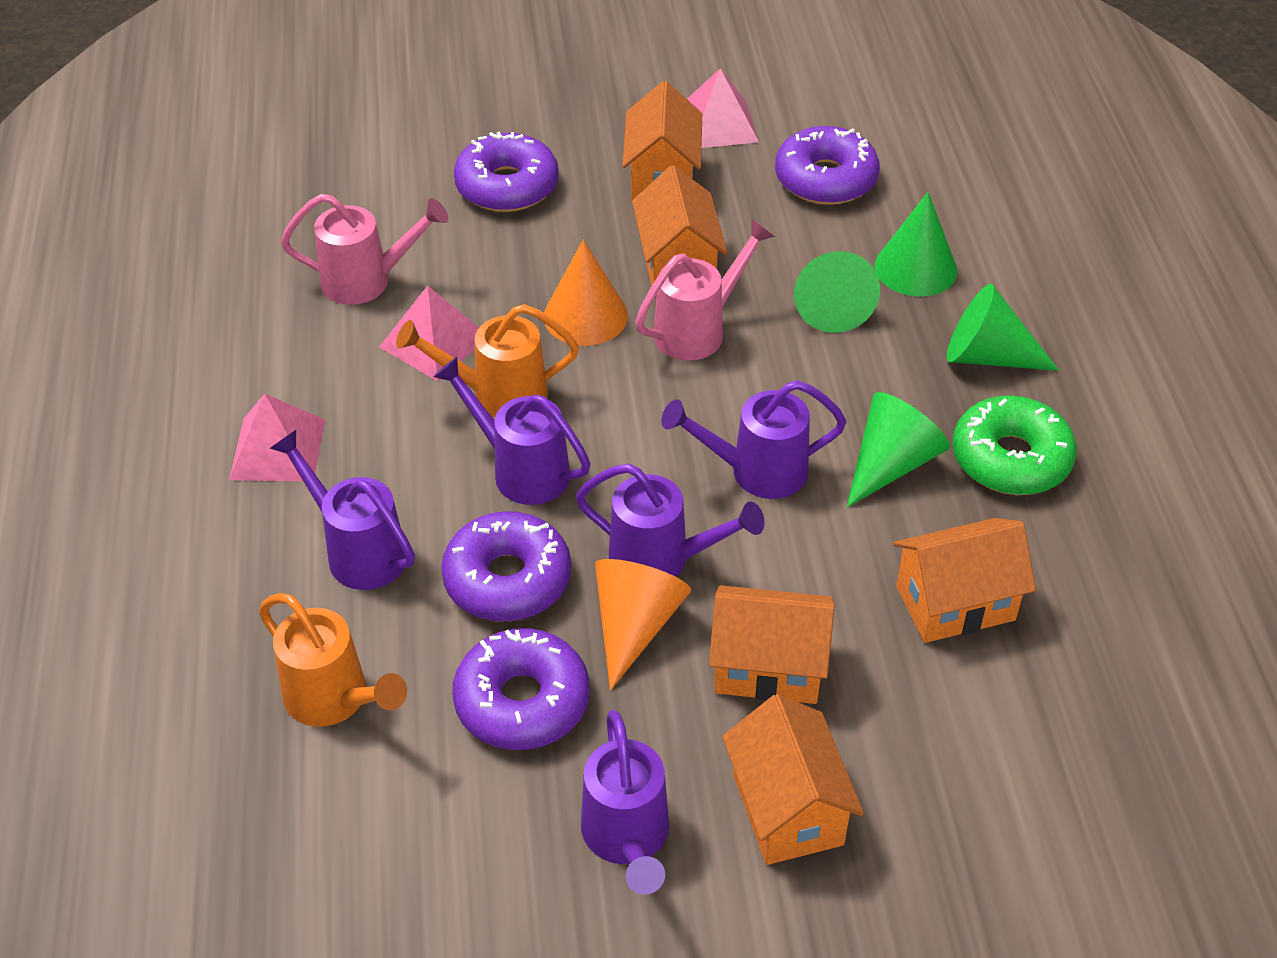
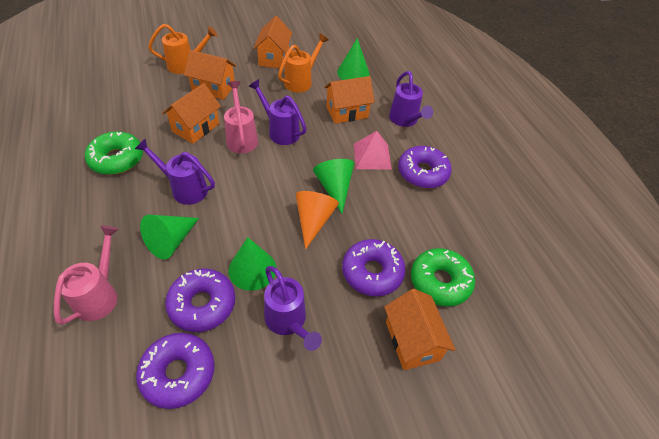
green donut: 1 -> 2
orange cone: 2 -> 1
pink pyramid: 3 -> 1
purple watering can: 5 -> 4

